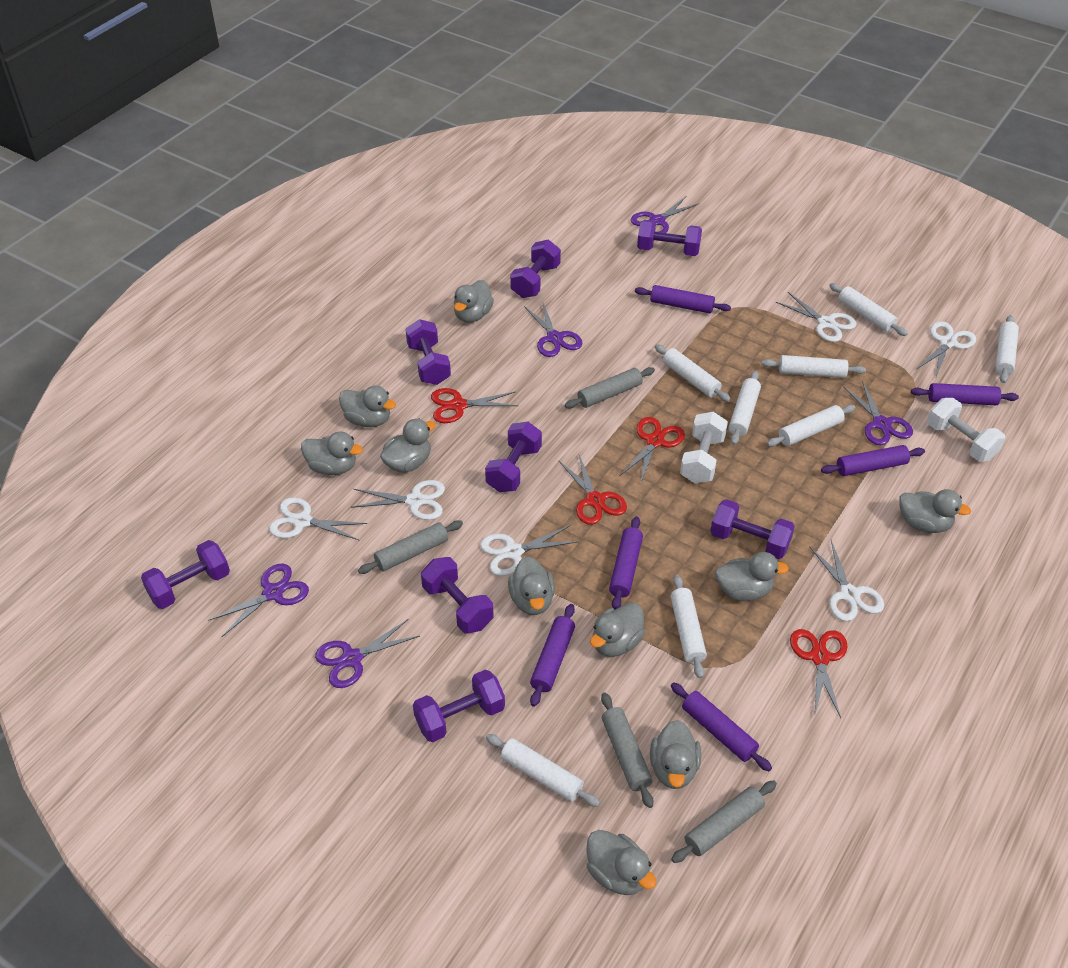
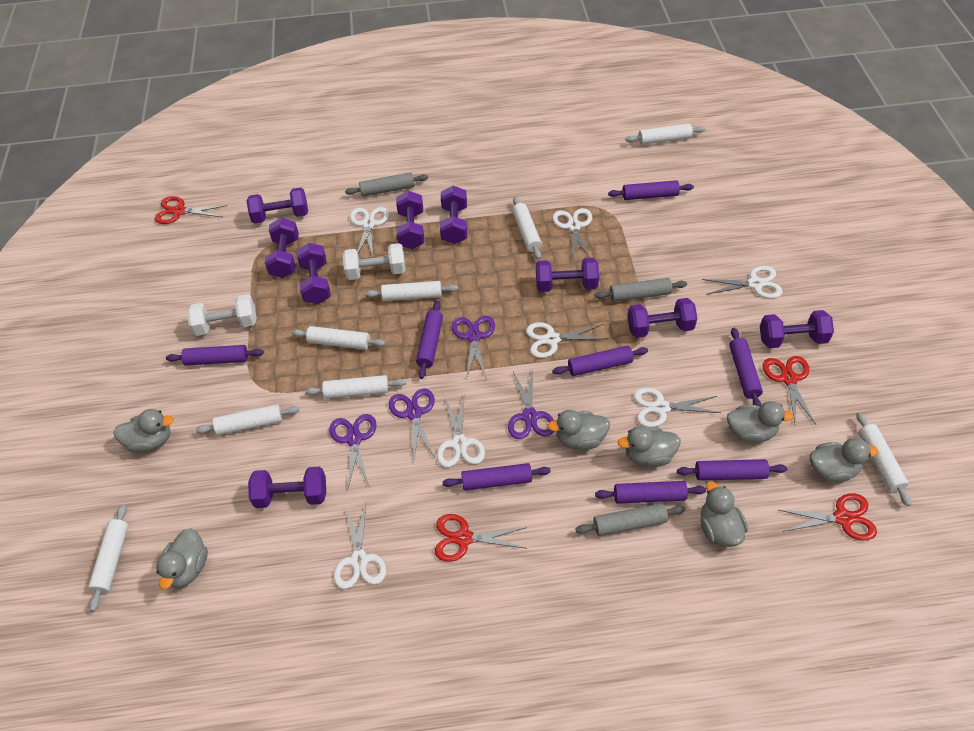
grey duck: 10 -> 7
grey rolling pin: 4 -> 3
purple dumbbell: 8 -> 9
purple rolling pin: 6 -> 8
purple scissors: 5 -> 4
white scissors: 6 -> 7

